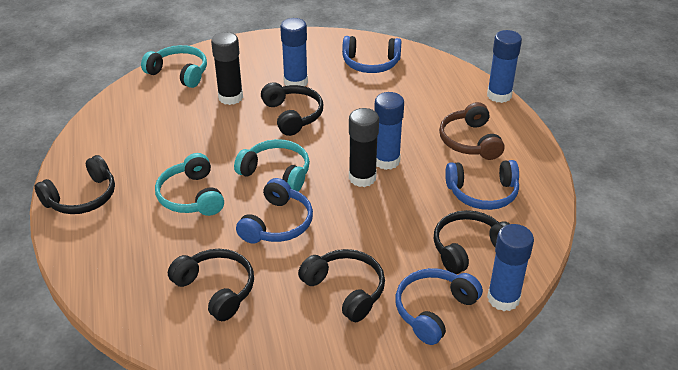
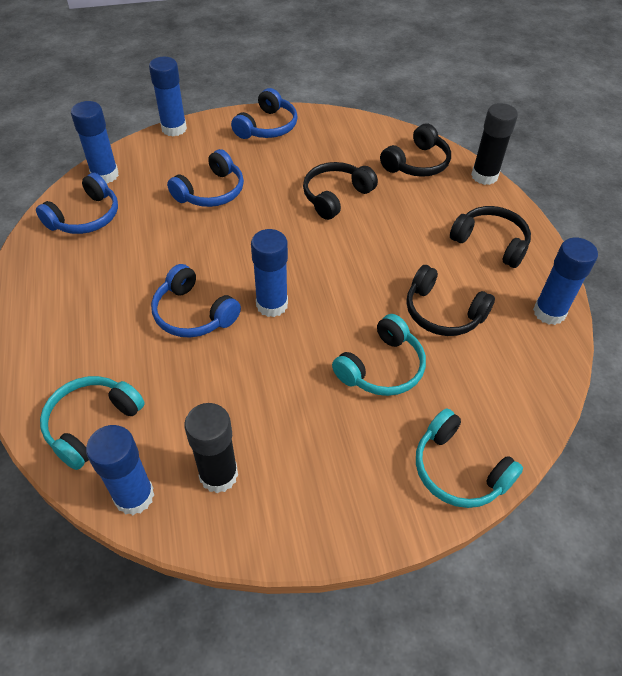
black headphones: 5 -> 4
blue glue stick: 4 -> 5
brown headphones: 1 -> 0

